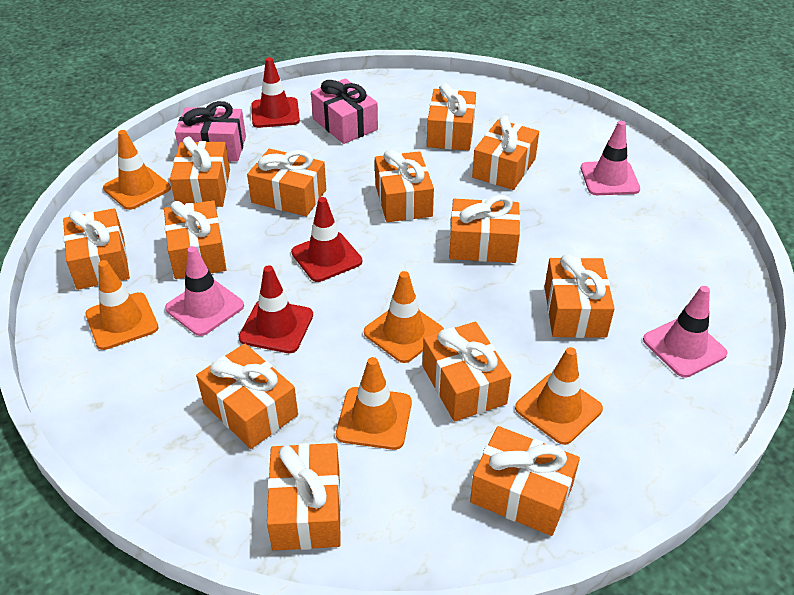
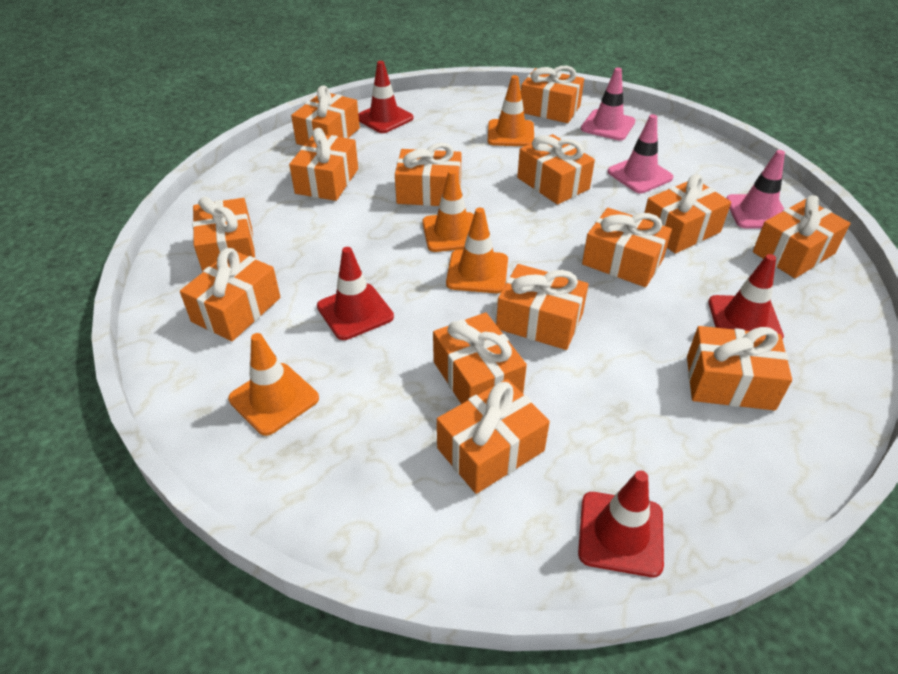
orange gift: 13 -> 14
orange traffic cone: 5 -> 4
pink gift: 2 -> 0
red traffic cone: 3 -> 4

